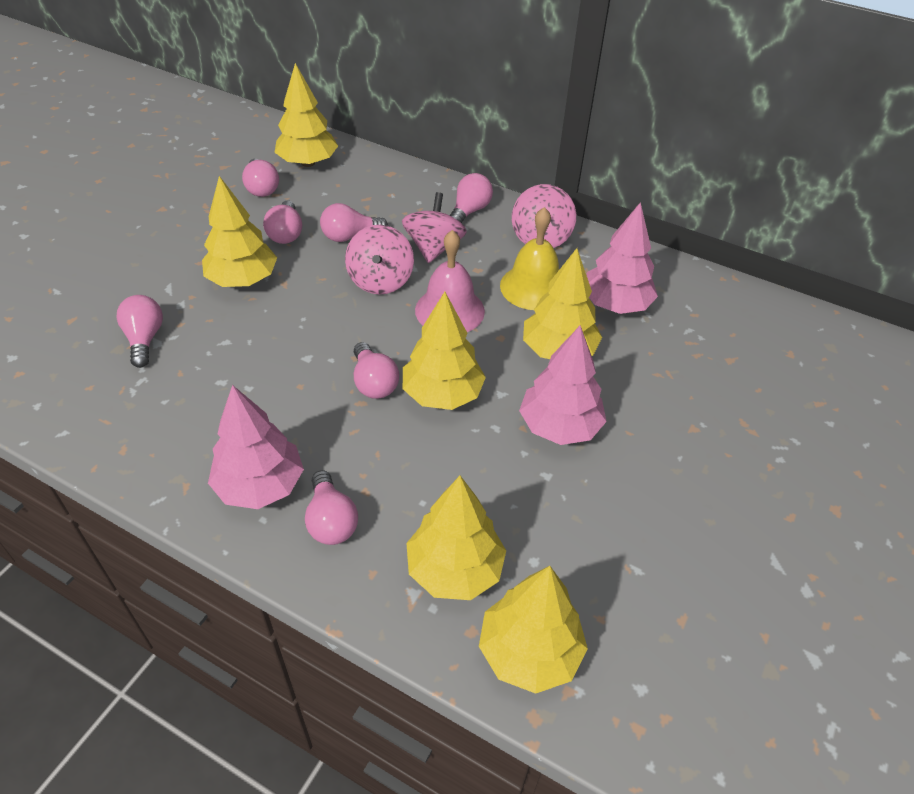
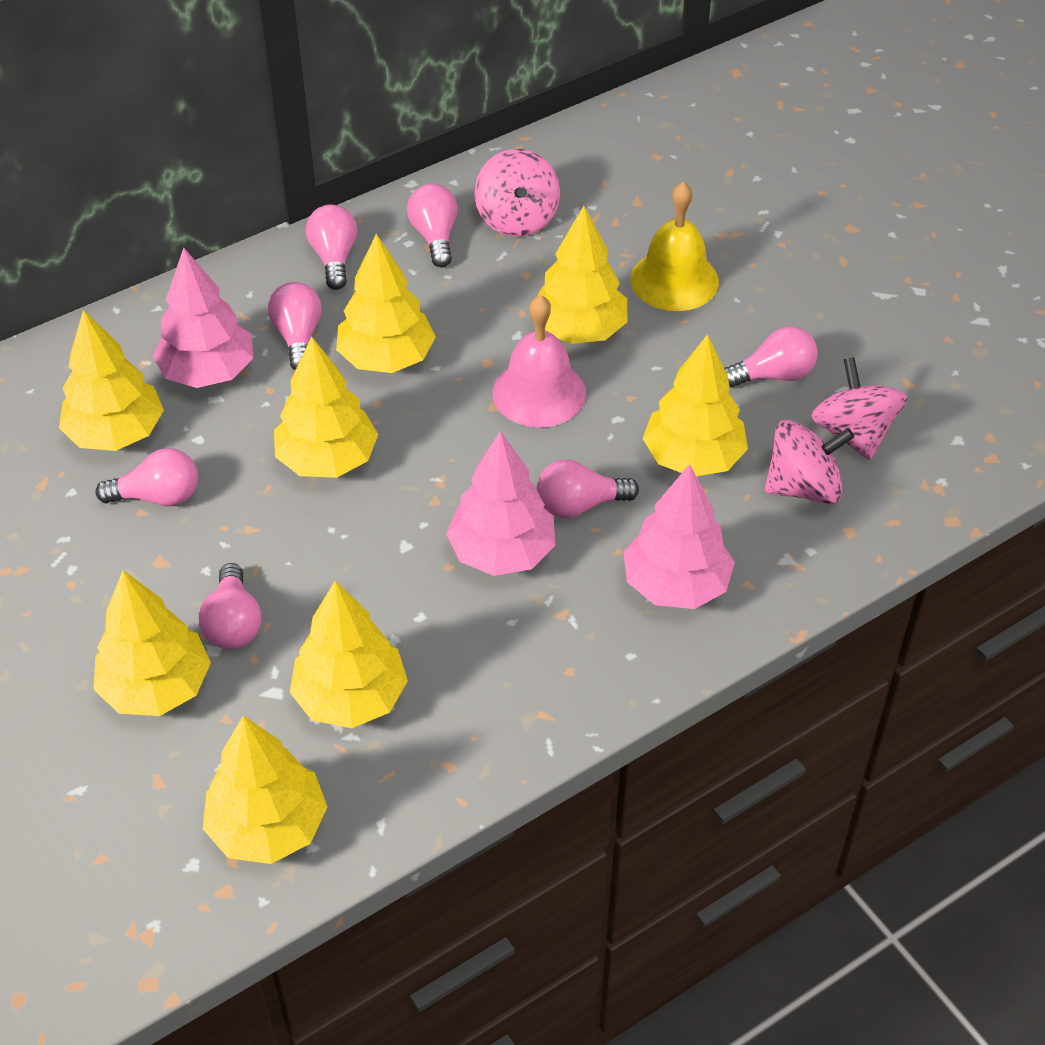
yellow tree: 6 -> 8

